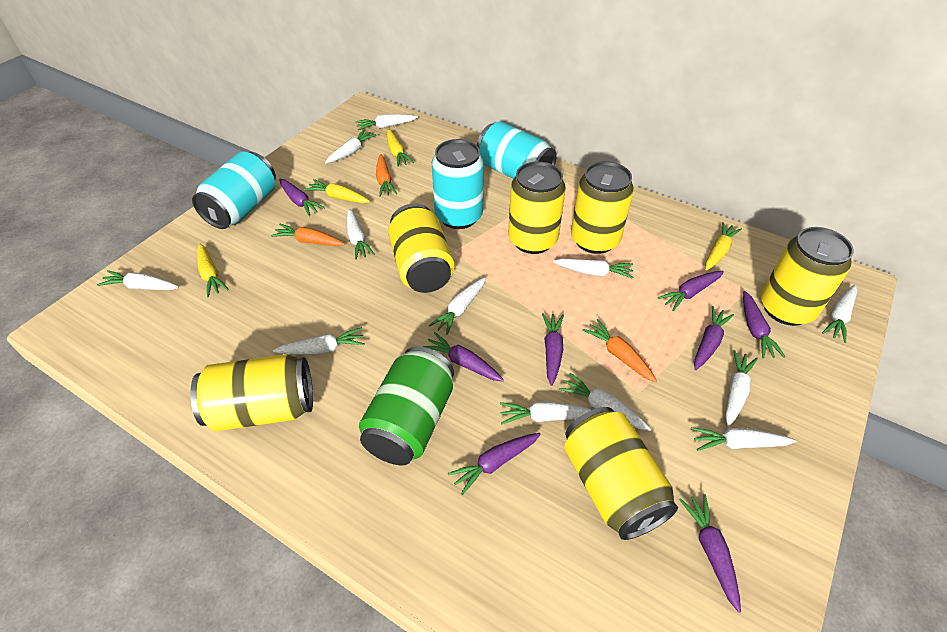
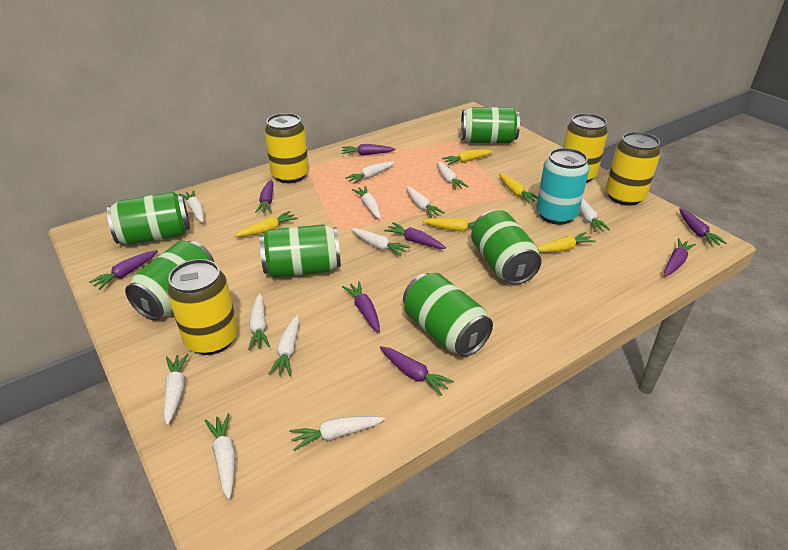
green can: 1 -> 6
orange carrot: 3 -> 0
turquoise can: 3 -> 1
yellow can: 6 -> 4
yellow carrot: 4 -> 5

